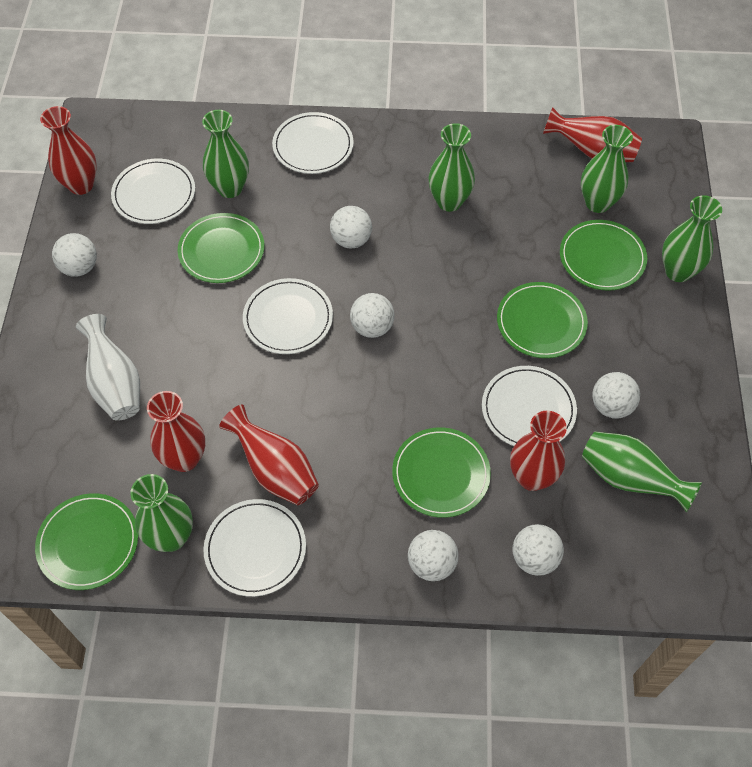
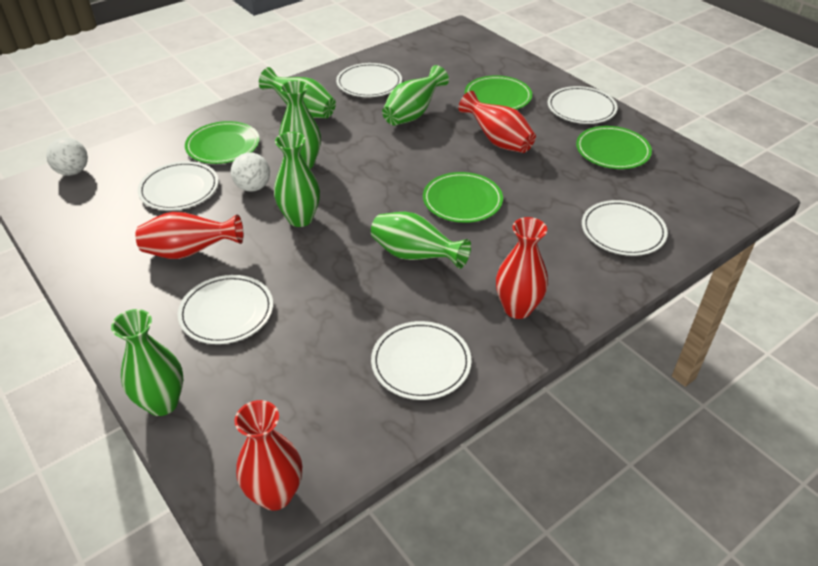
green plate: 5 -> 4
red vase: 5 -> 4
white ball: 6 -> 2
white plate: 5 -> 6
white vase: 1 -> 0

